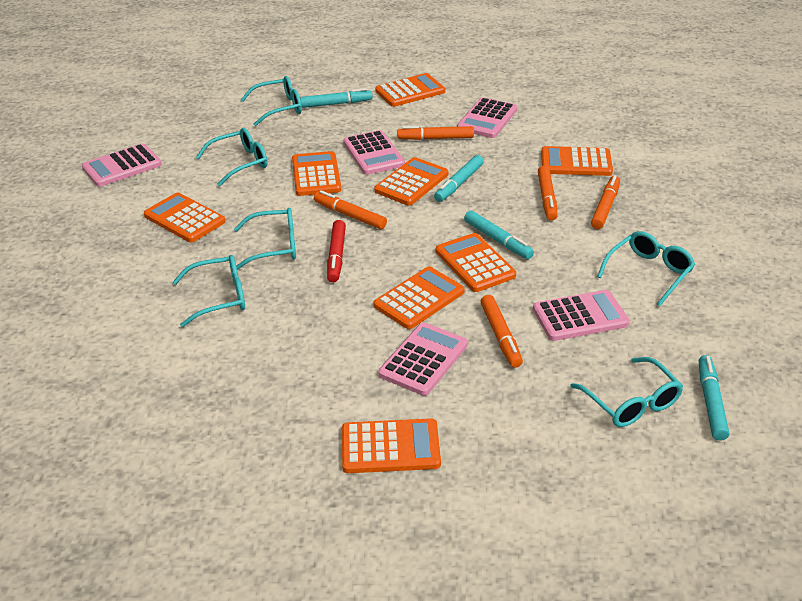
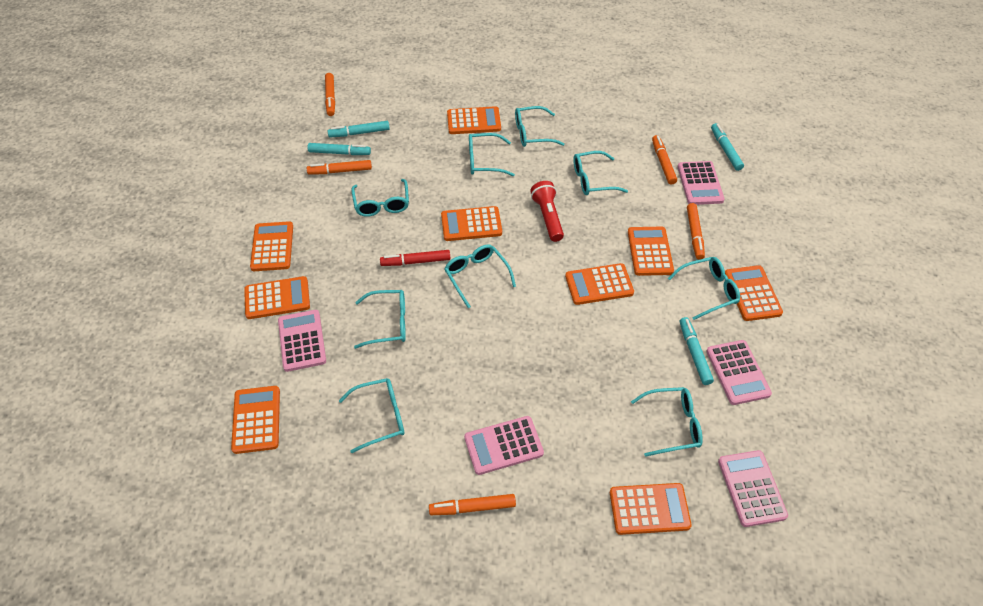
orange calculator: 8 -> 9
red flashlight: 0 -> 1
turquoise glasses: 6 -> 9

